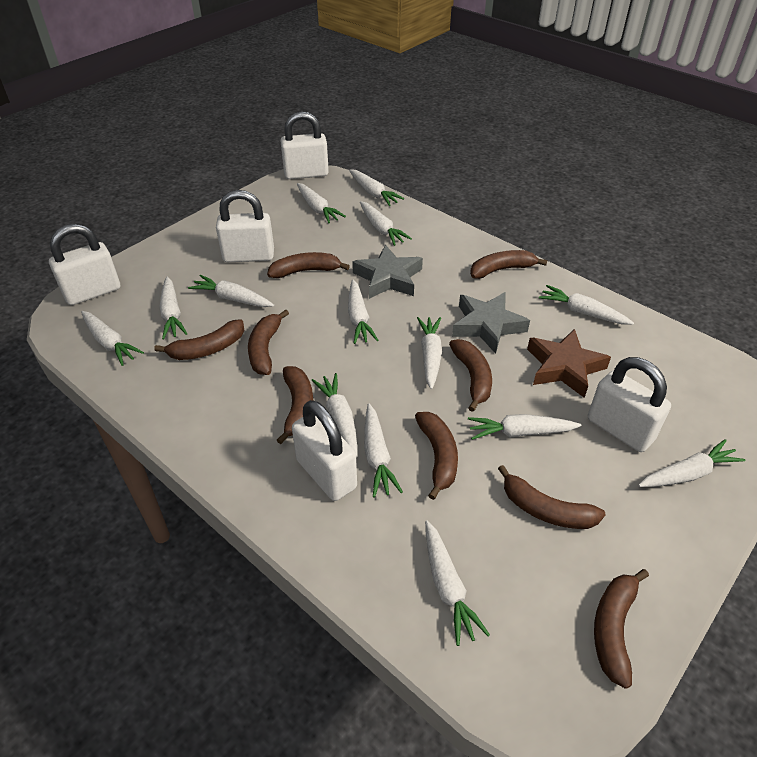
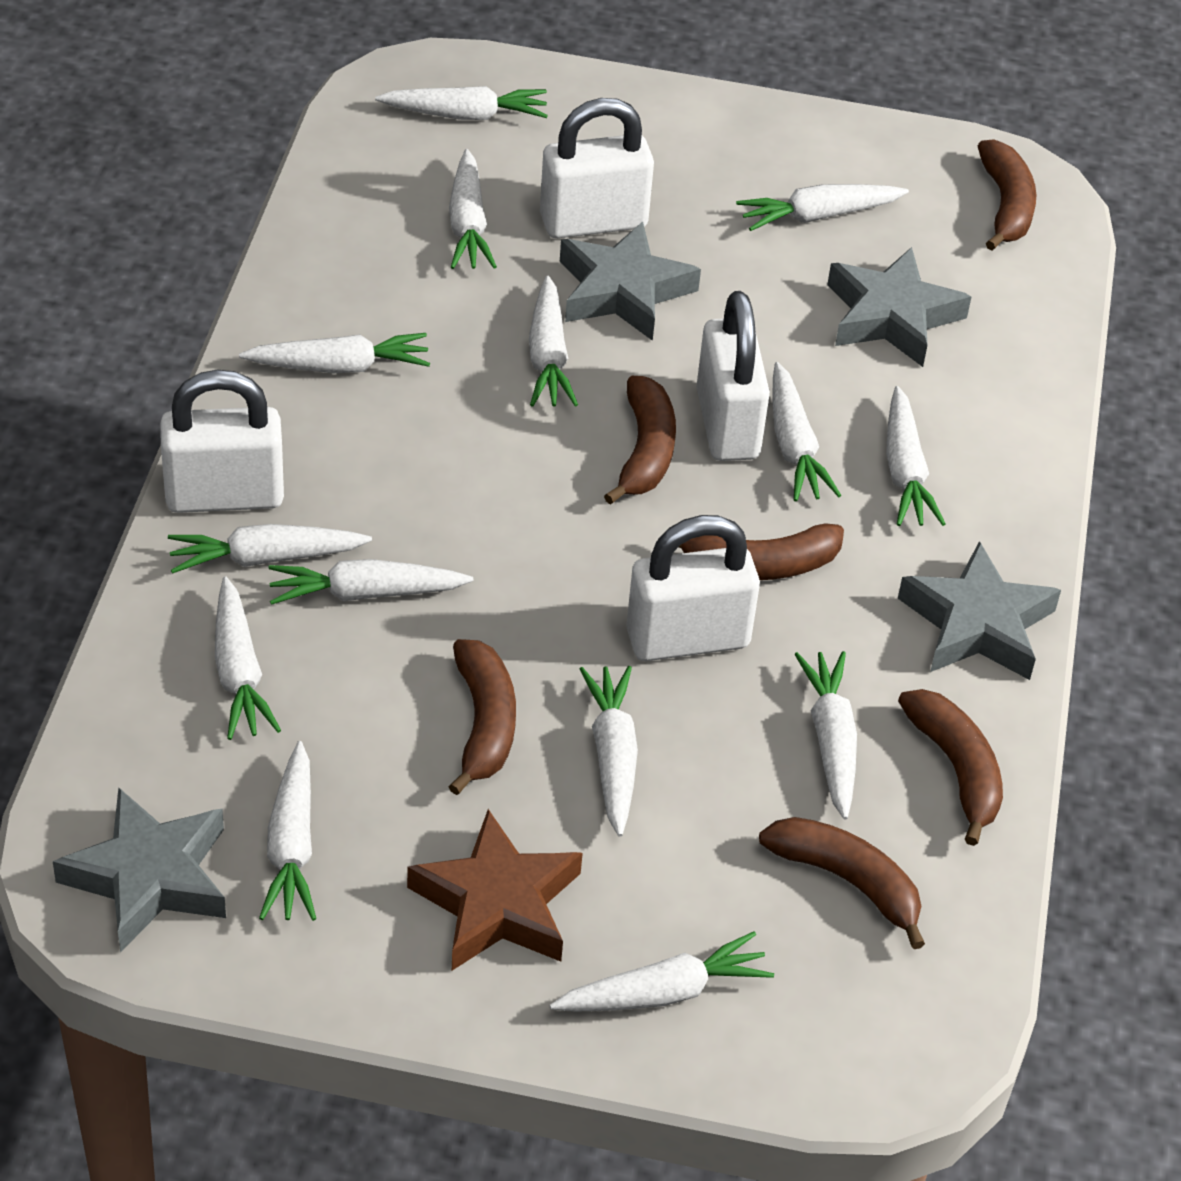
brown banana: 9 -> 6
grey star: 2 -> 4
white padlock: 5 -> 4

